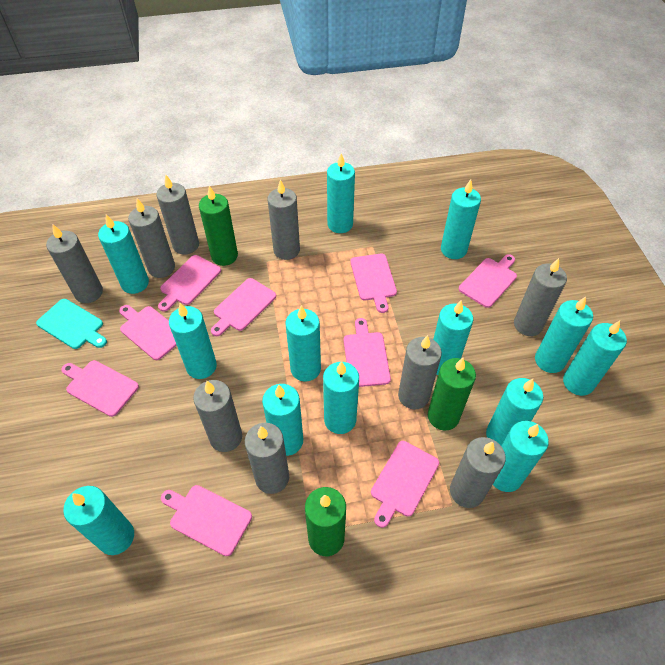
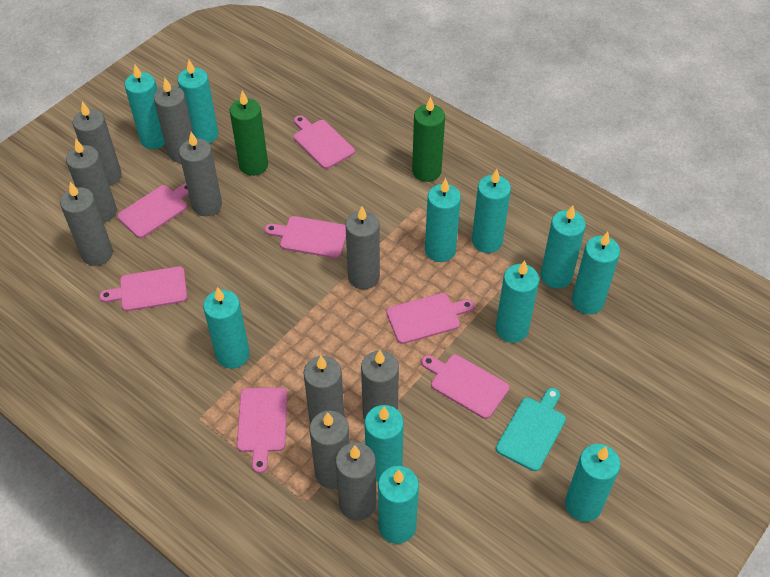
green candle: 3 -> 2
grey candle: 9 -> 10
pink cutting board: 9 -> 7
turquoise candle: 13 -> 11

